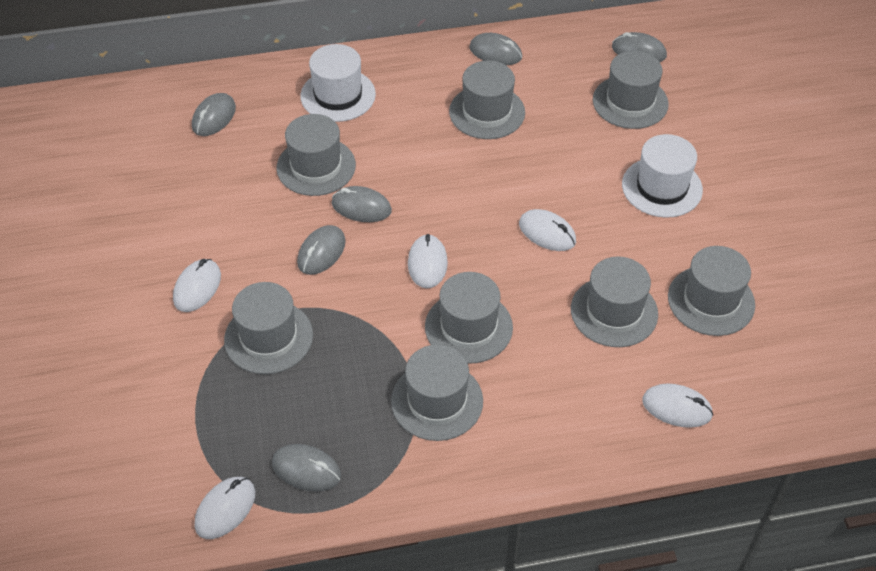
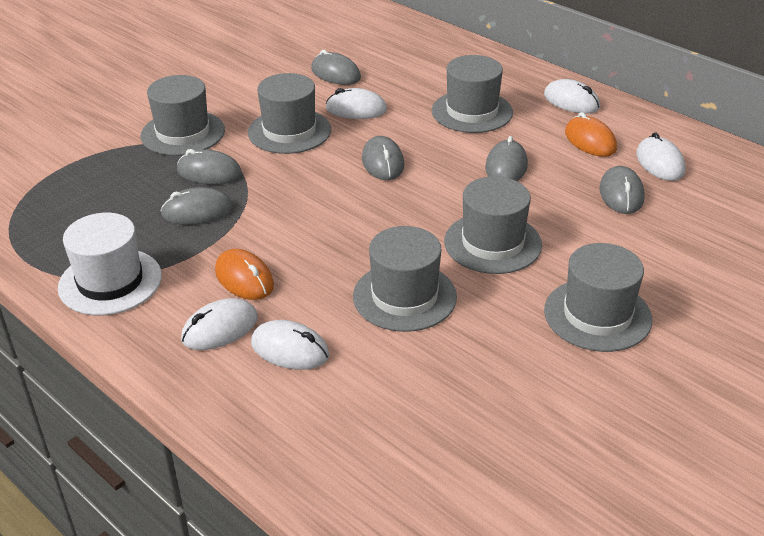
grey hat: 8 -> 6
orange mouse: 0 -> 2
white hat: 2 -> 1

